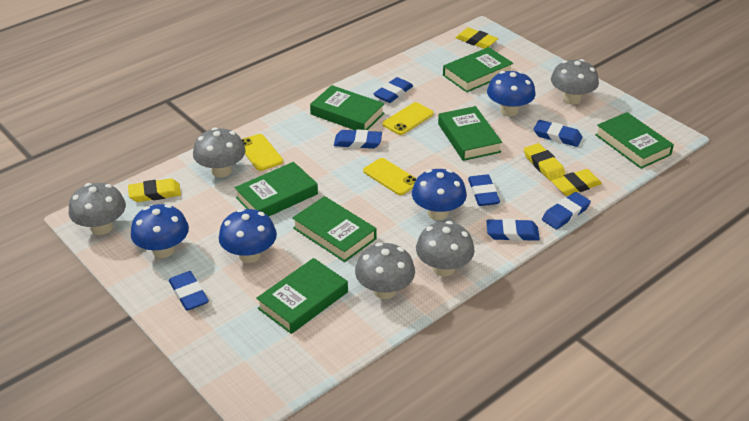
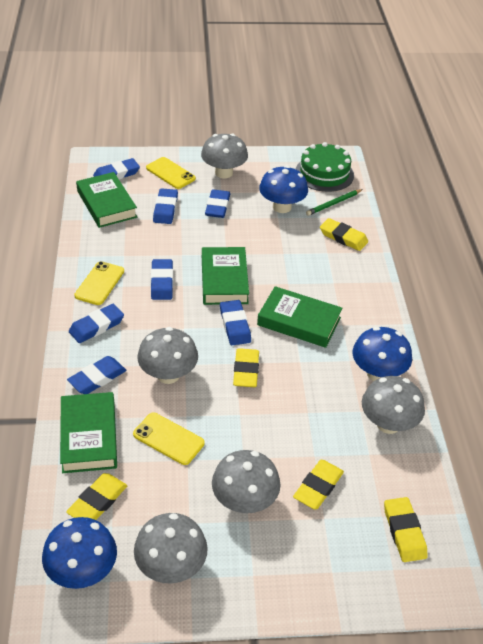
blue mushroom: 4 -> 3
green book: 7 -> 4
green cake: 0 -> 1
green pencil: 0 -> 1
yellow eraser: 4 -> 5

